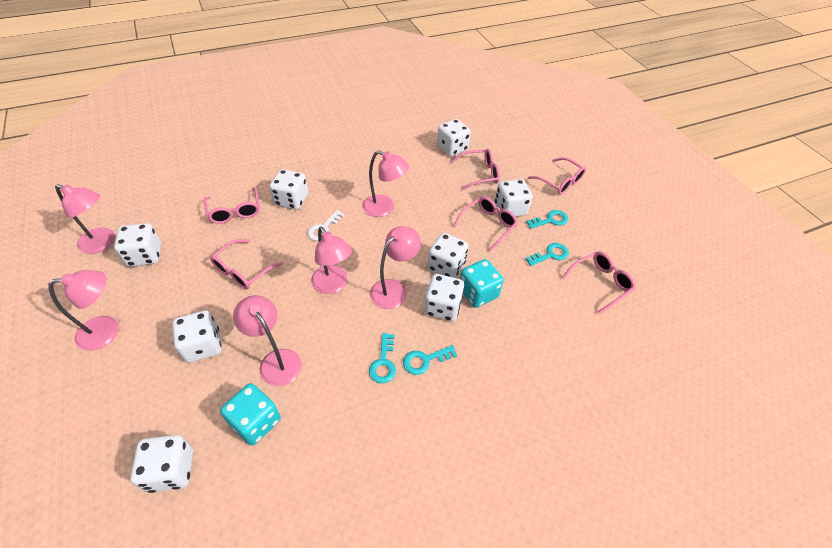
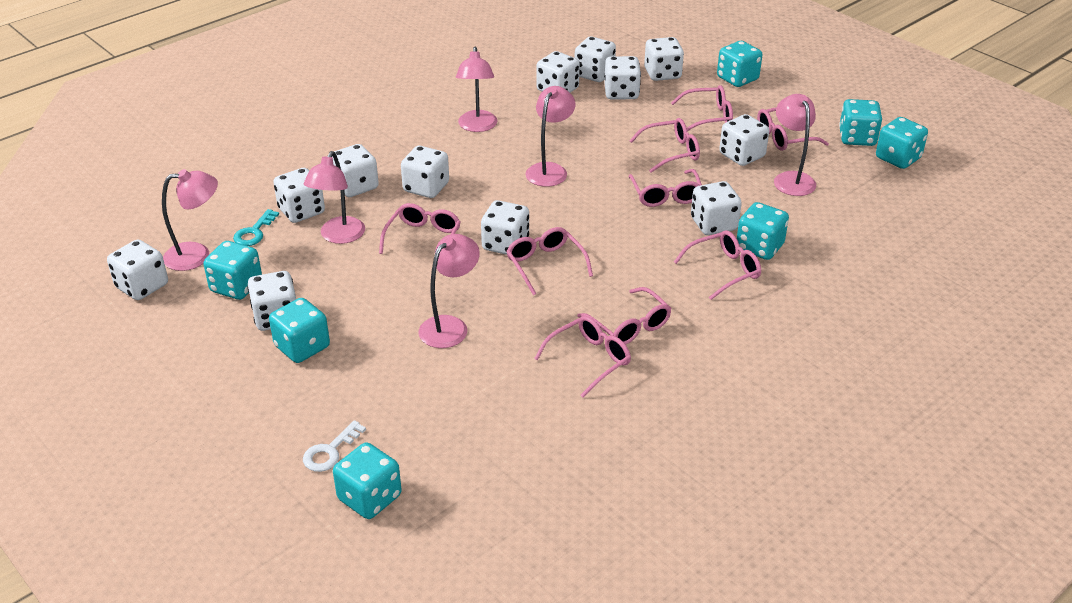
pink glasses: 6 -> 9
turquoise dice: 2 -> 7
turquoise key: 4 -> 1
white dice: 8 -> 12

